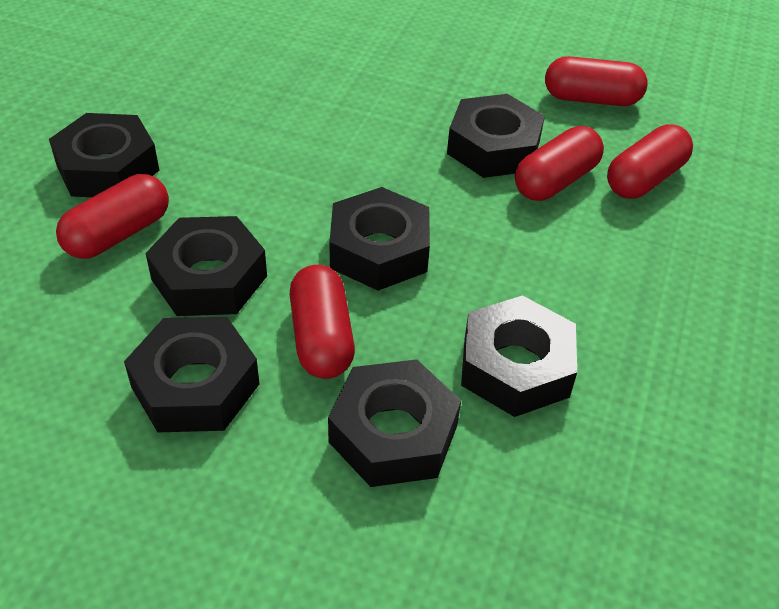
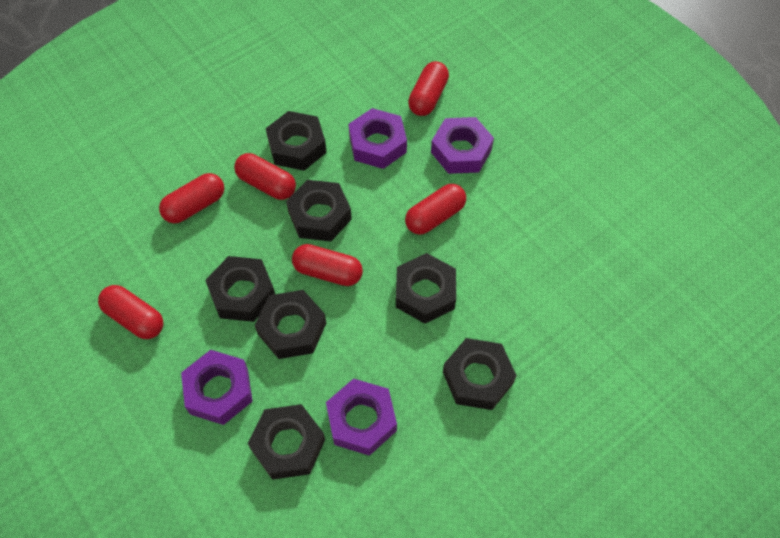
purple nut: 0 -> 4
red capsule: 5 -> 6

